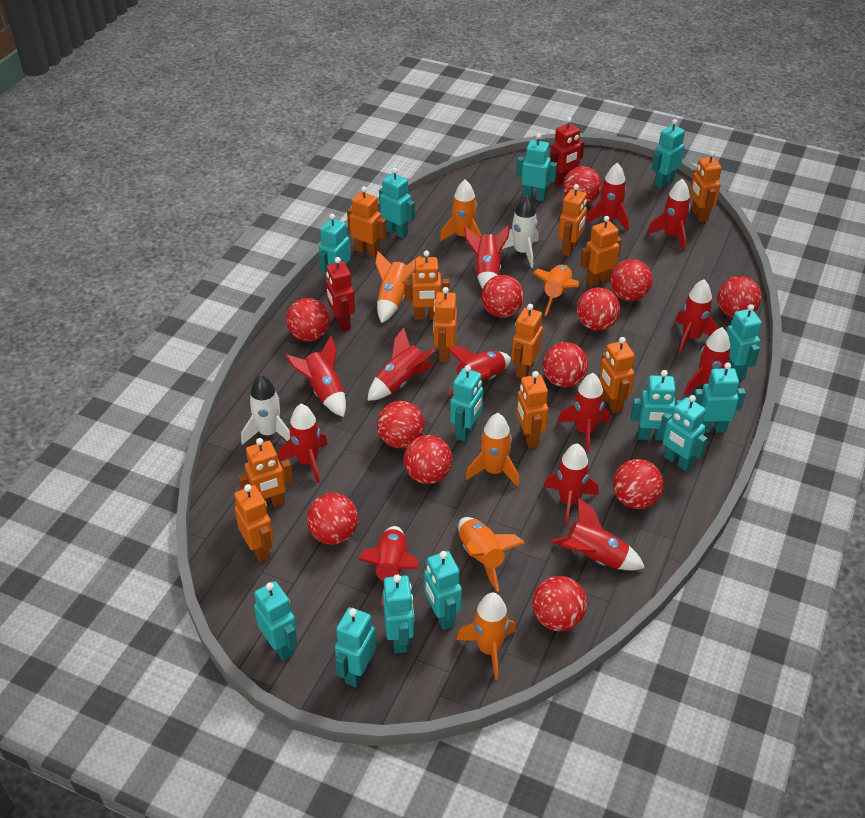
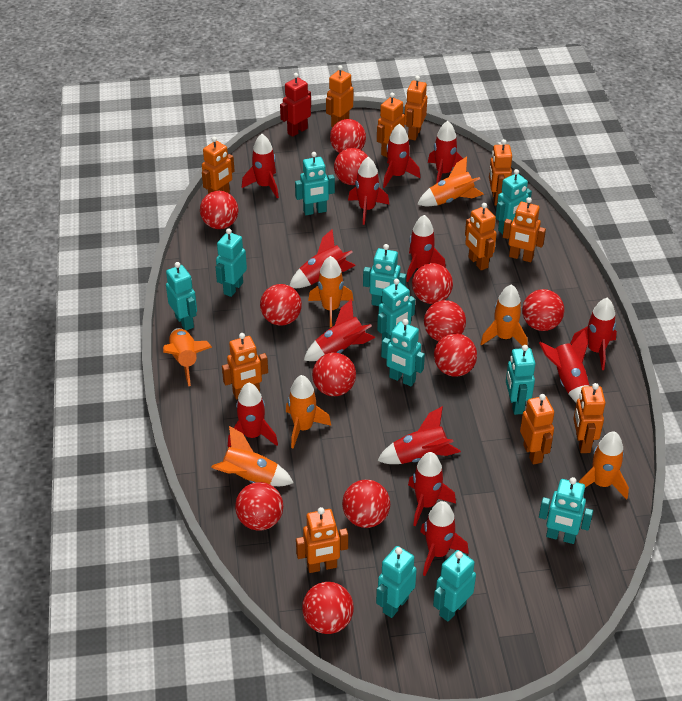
orange rocket: 6 -> 7
red robot: 2 -> 1
turquoise robot: 13 -> 11
white rocket: 2 -> 0

